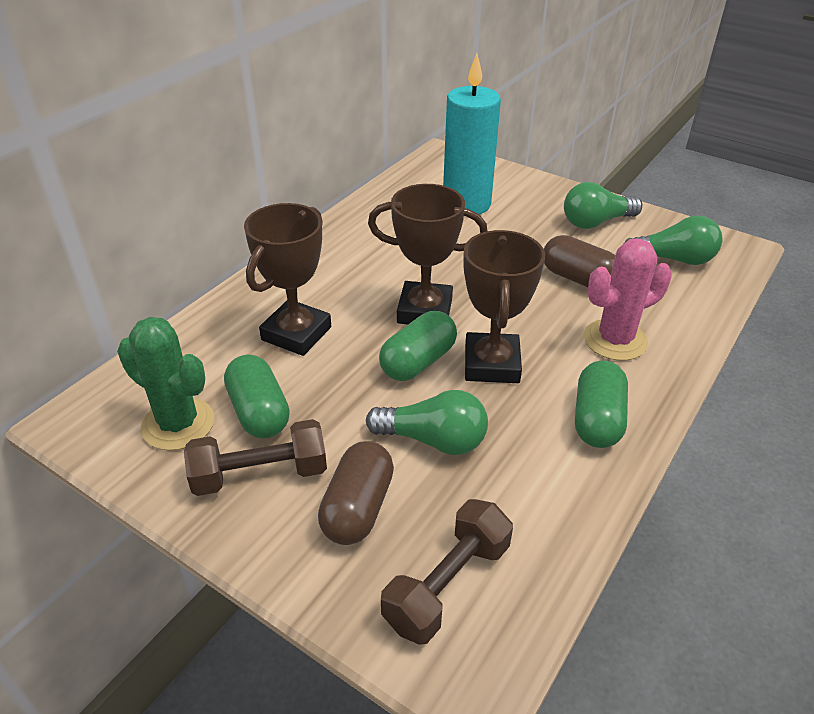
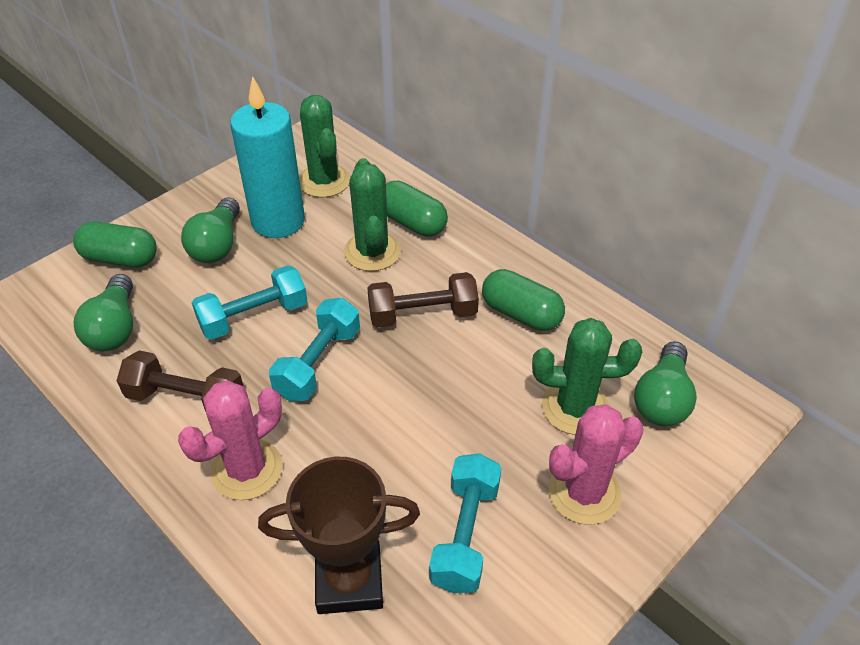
brown capsule: 2 -> 0
brown trophy: 3 -> 1
green cactus: 1 -> 3
pink cactus: 1 -> 2
turquoise dumbbell: 0 -> 3

